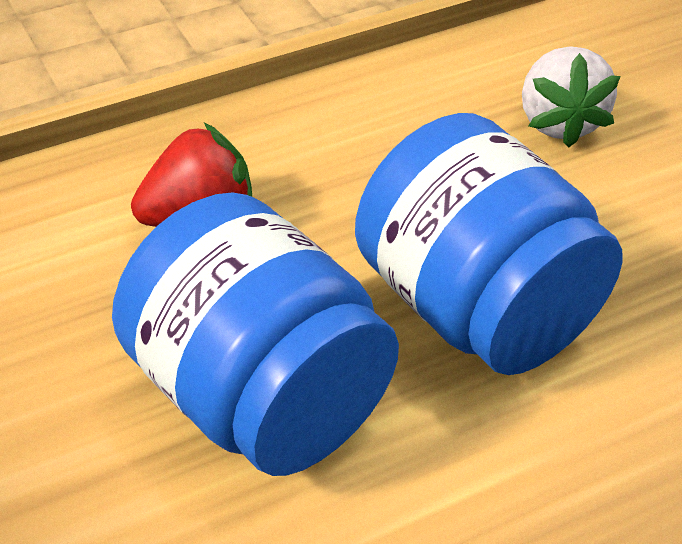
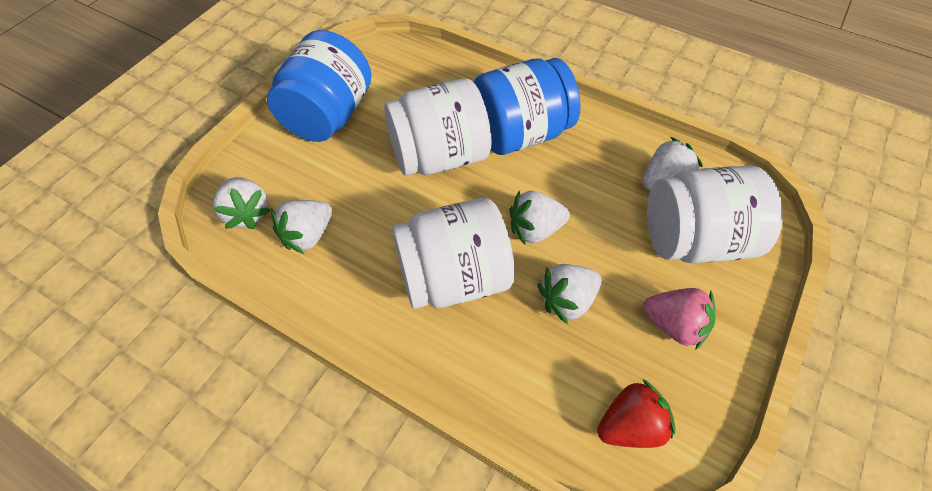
pink strawberry: 0 -> 1
white jar: 0 -> 3
white strawberry: 1 -> 5

